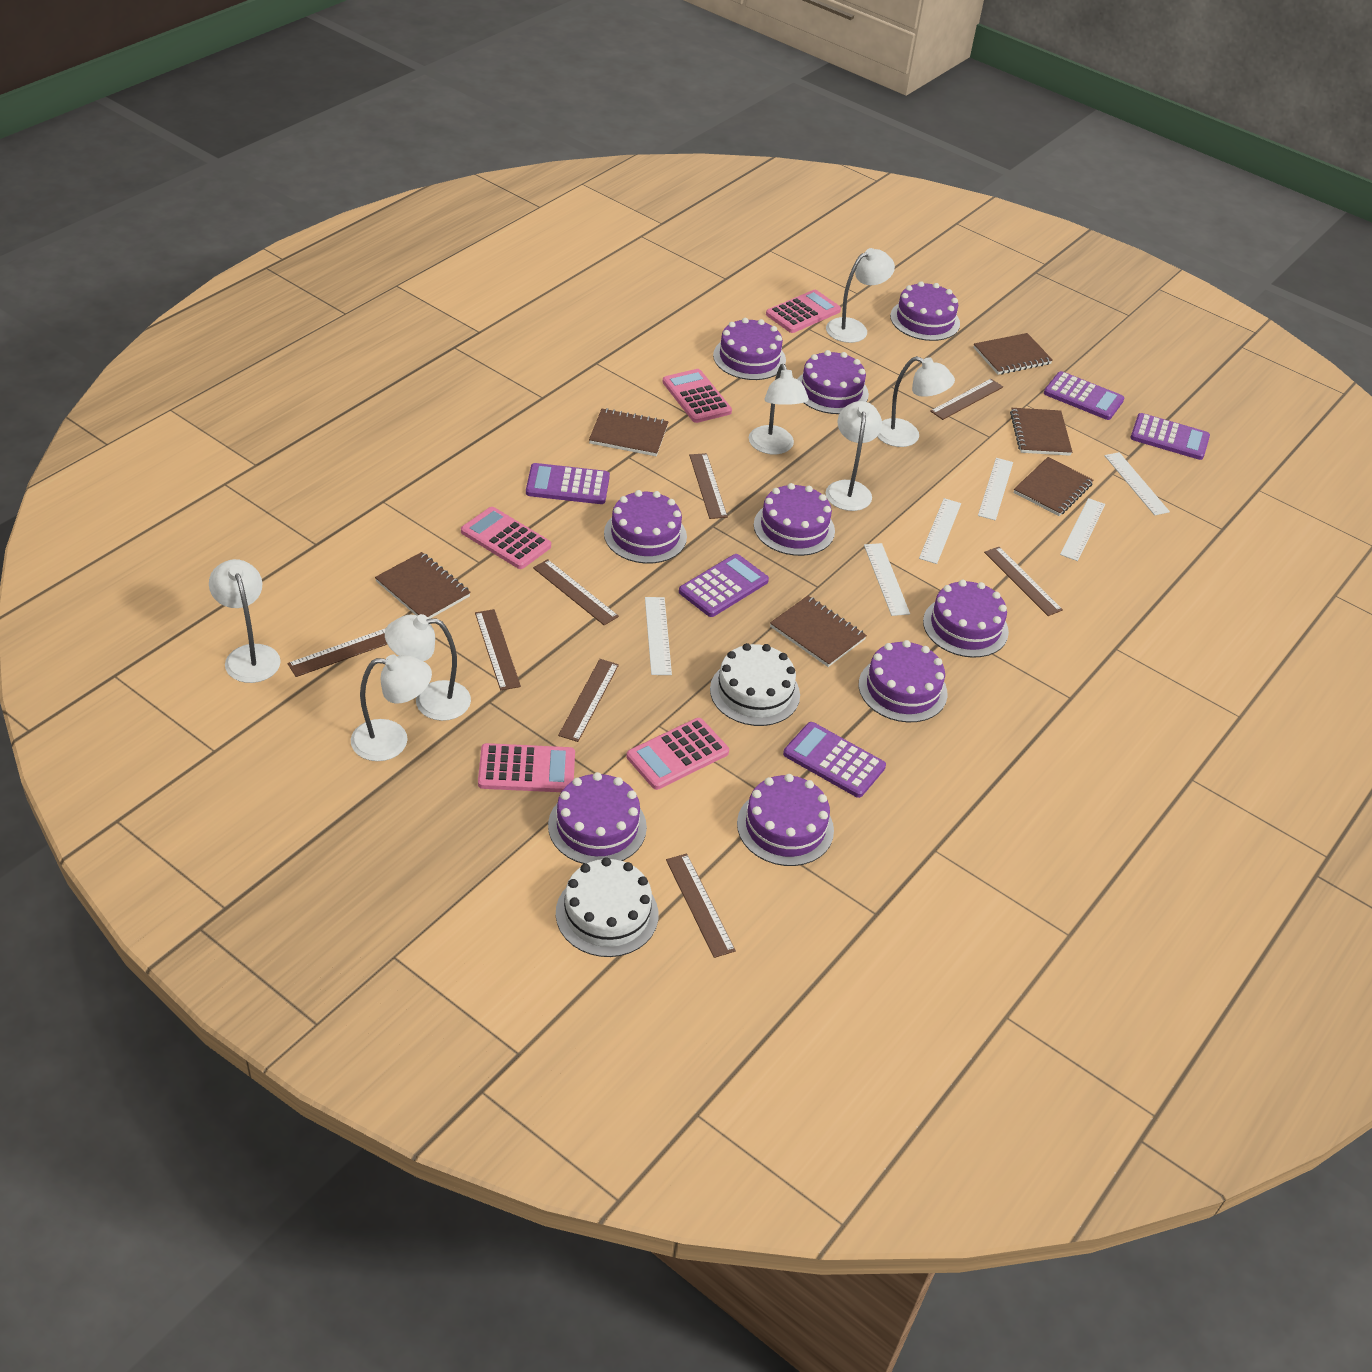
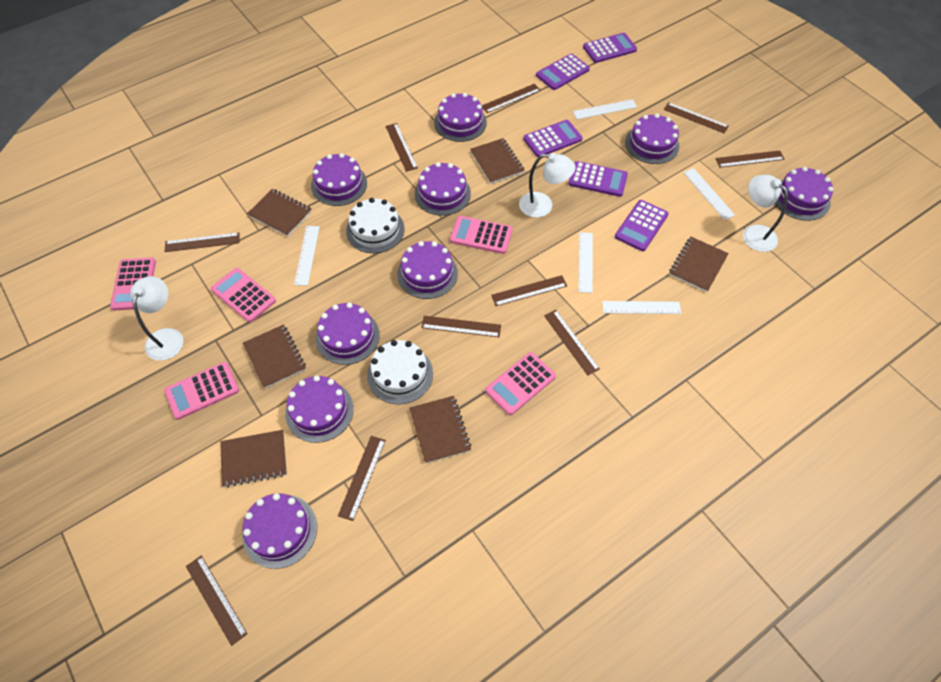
brown ruler: 8 -> 10
white lamp: 7 -> 3
white ruler: 6 -> 5

